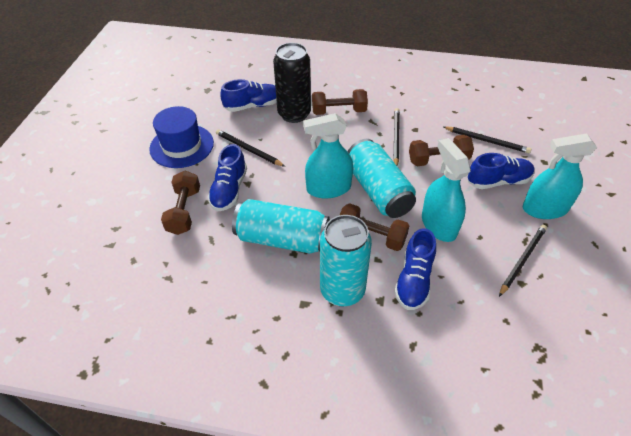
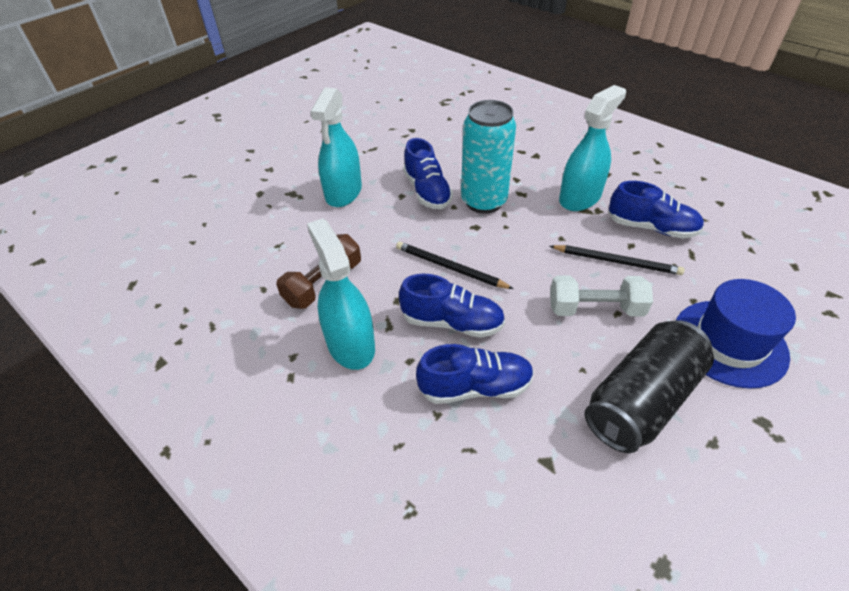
black pencil: 4 -> 2
brown dumbbell: 4 -> 1
turquoise can: 3 -> 1
white dumbbell: 0 -> 1

